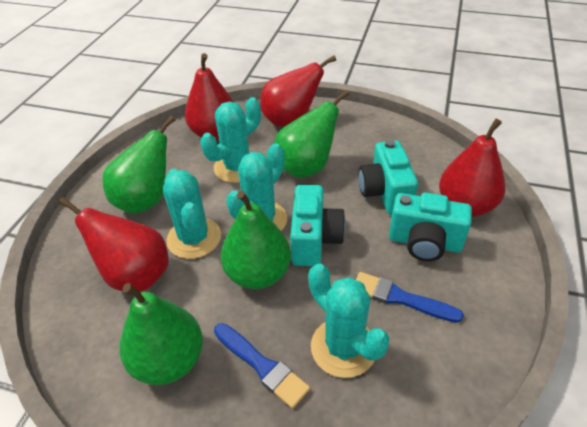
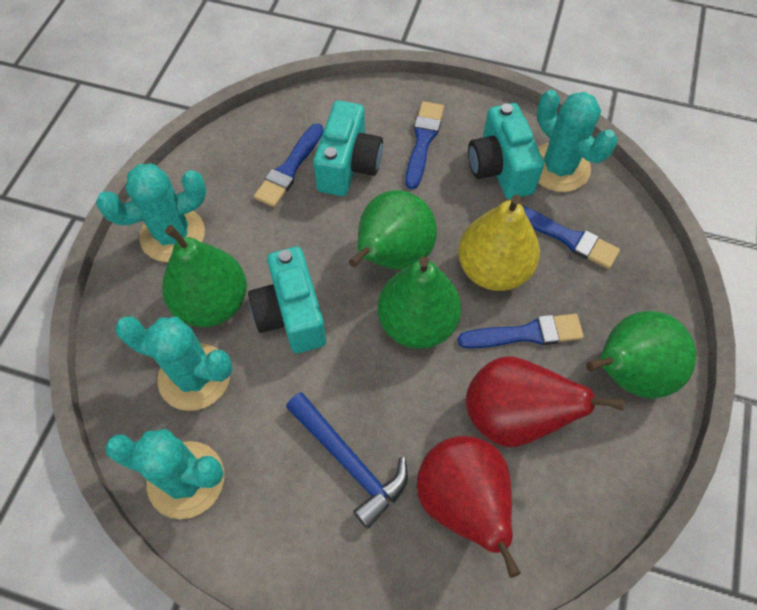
blue brush: 2 -> 4
blue hammer: 0 -> 1
red pear: 4 -> 2
yellow pear: 0 -> 1

